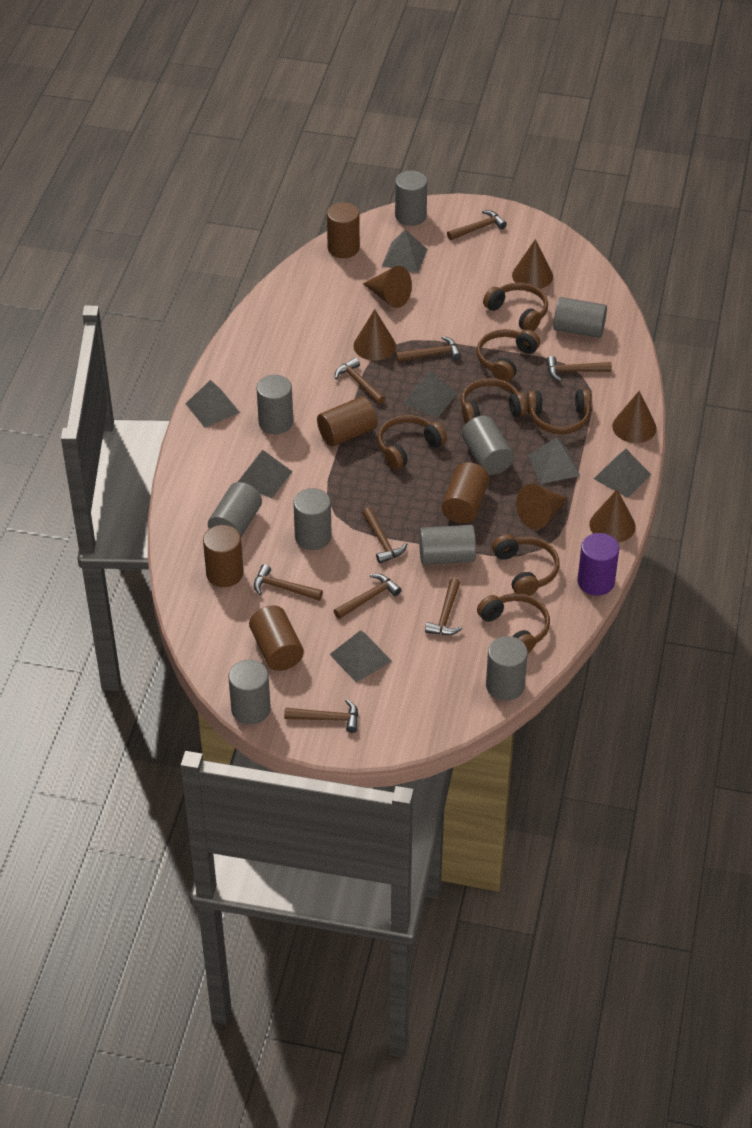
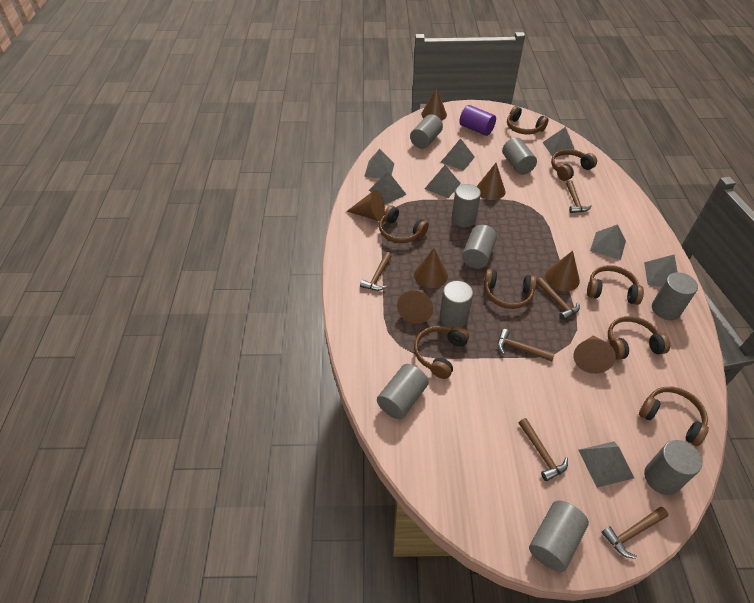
brown cone: 6 -> 7
brown cylinder: 5 -> 0
brown hammer: 9 -> 6
brown headphones: 7 -> 8
grey pyramid: 7 -> 8

